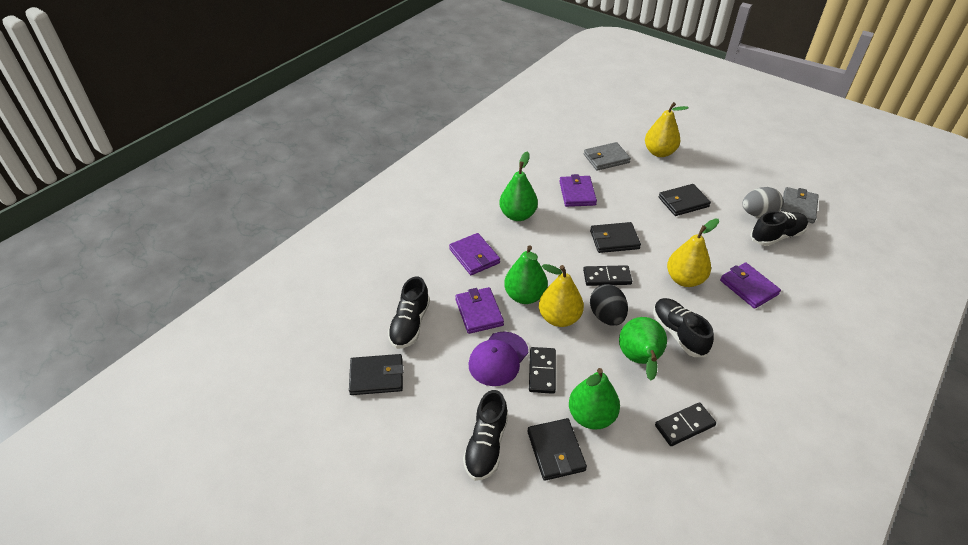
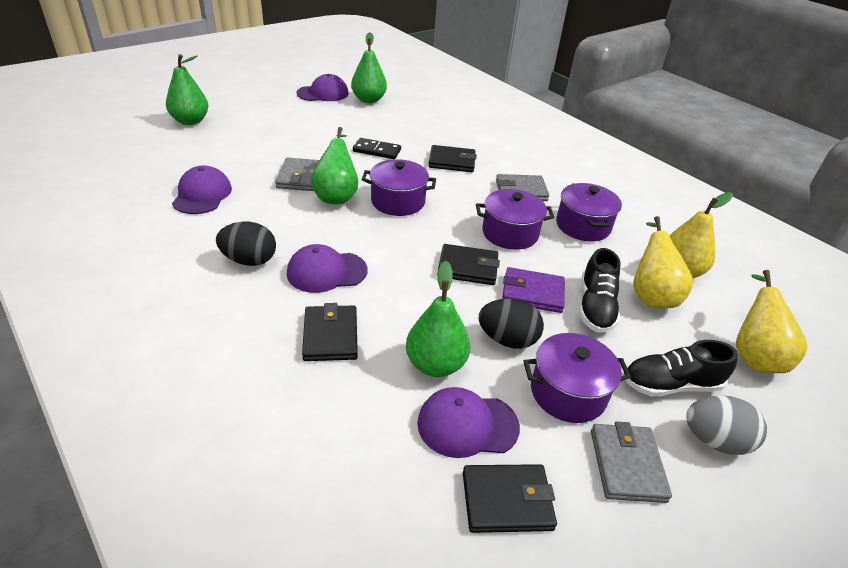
black domino: 3 -> 1
black egg: 1 -> 2
black shoe: 4 -> 2
grey wallet: 2 -> 3
purple cap: 1 -> 4
purple pot: 0 -> 4
purple wallet: 4 -> 1

